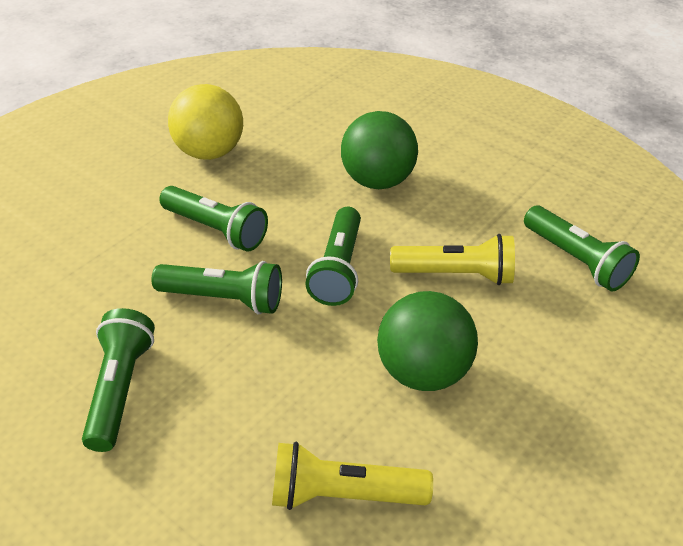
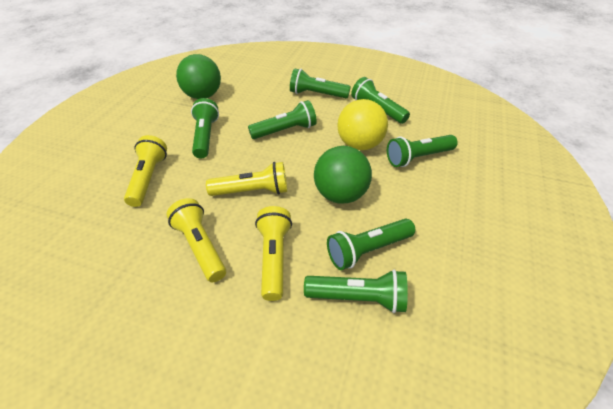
green flashlight: 5 -> 7
yellow flashlight: 2 -> 4

